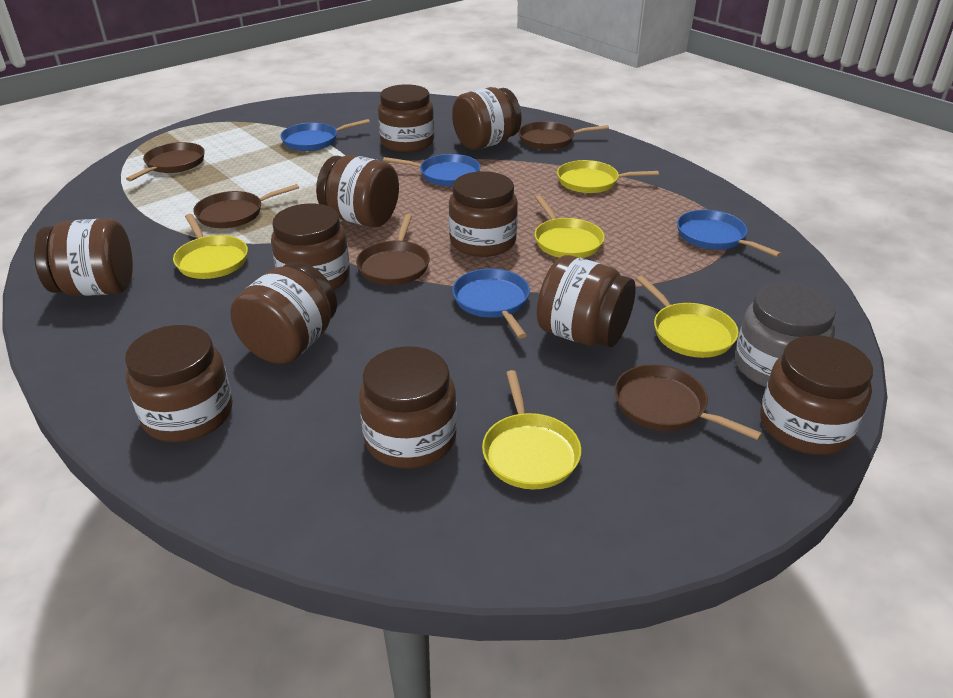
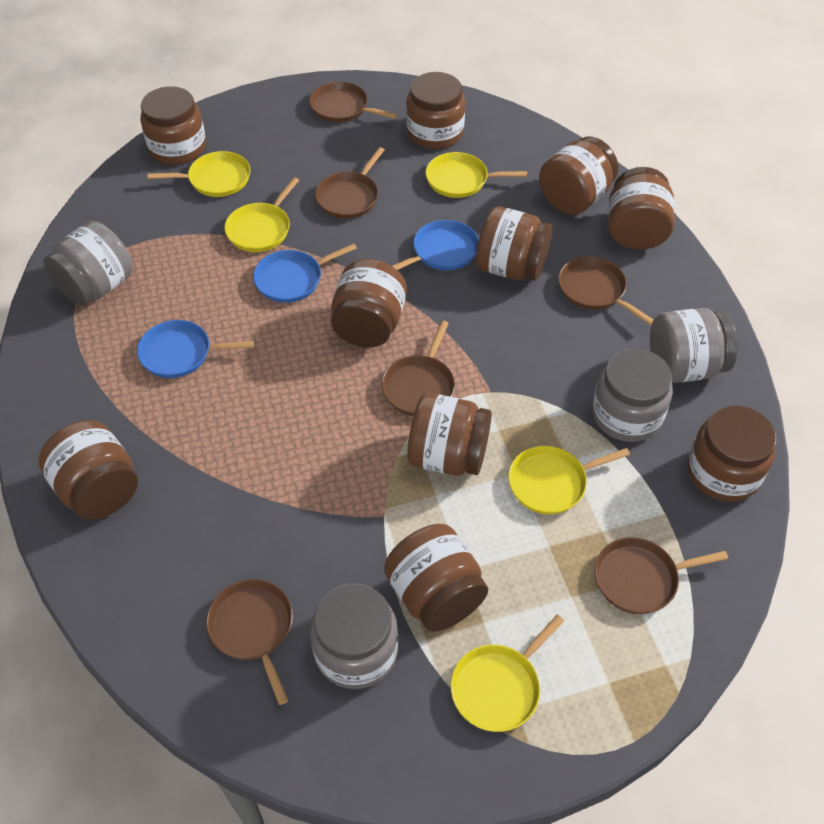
blue pan: 4 -> 3
brown jar: 11 -> 10
brown pan: 5 -> 6
grey jar: 1 -> 4

